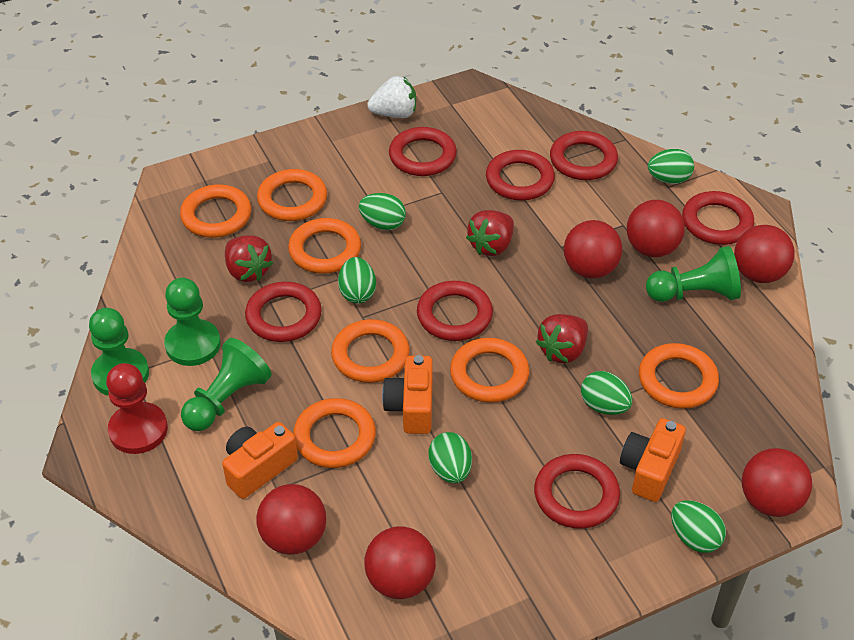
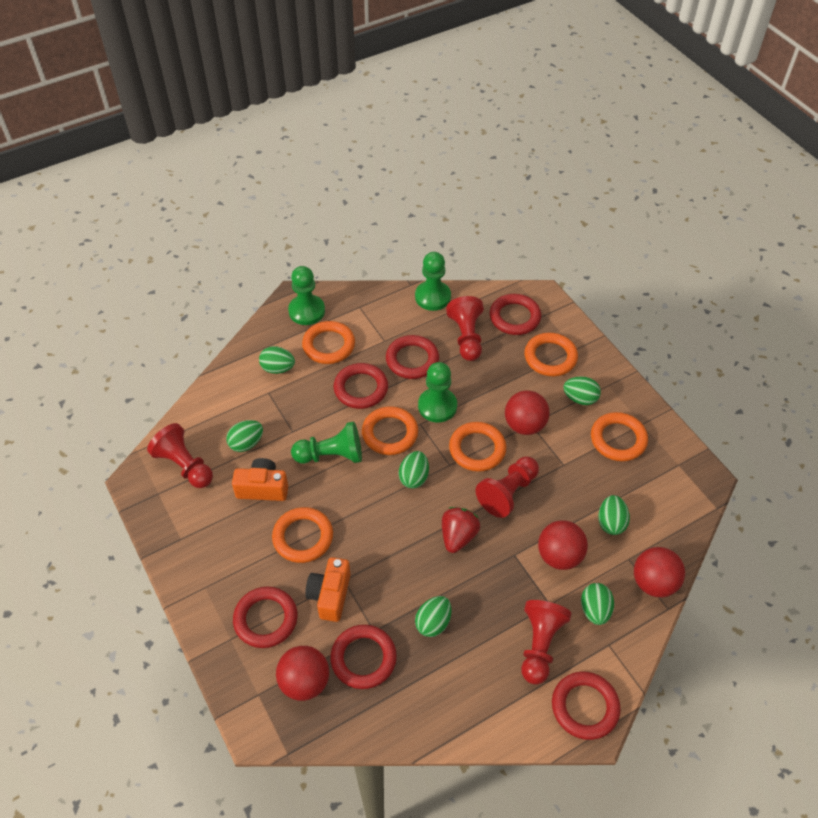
green egg: 6 -> 7
orange camera: 3 -> 2
orange ring: 7 -> 6
red ball: 6 -> 4
red pawn: 1 -> 4
red ring: 7 -> 6
red strawberry: 3 -> 1
white strawberry: 1 -> 0

